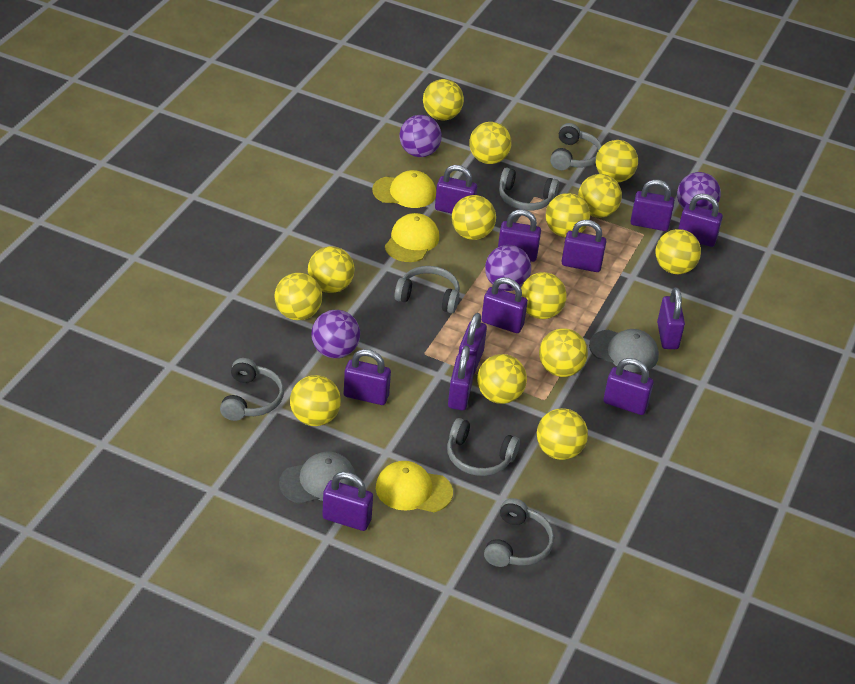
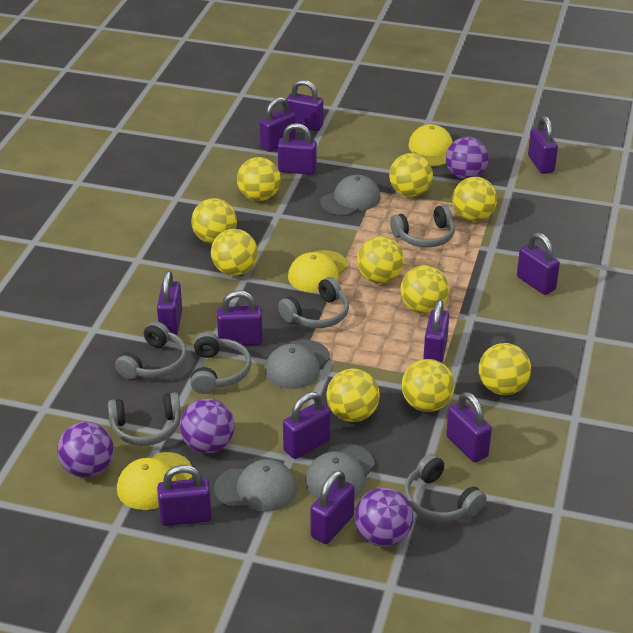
grey cap: 2 -> 4
yellow ball: 14 -> 10

